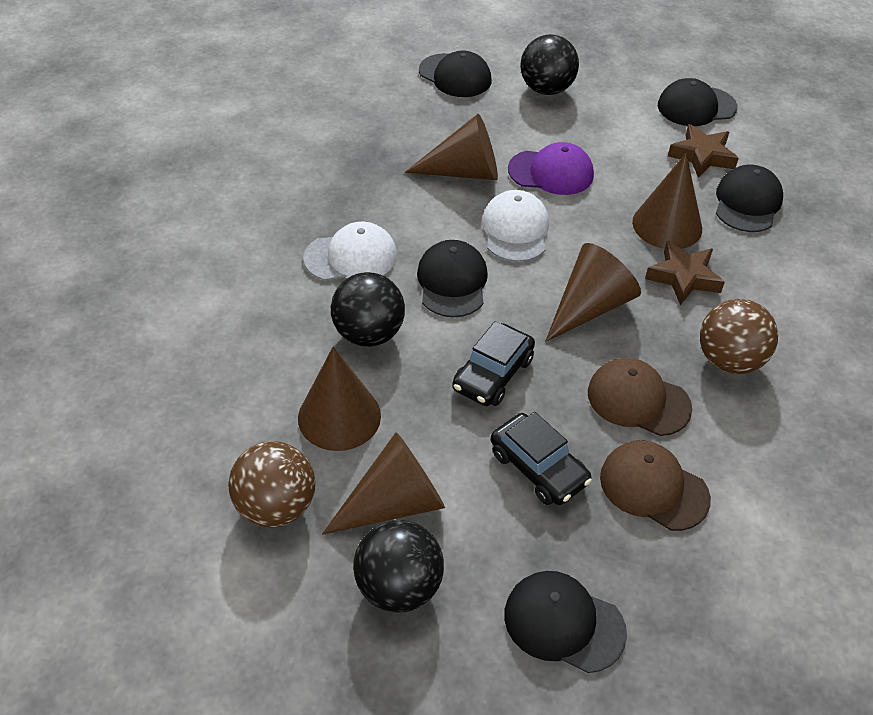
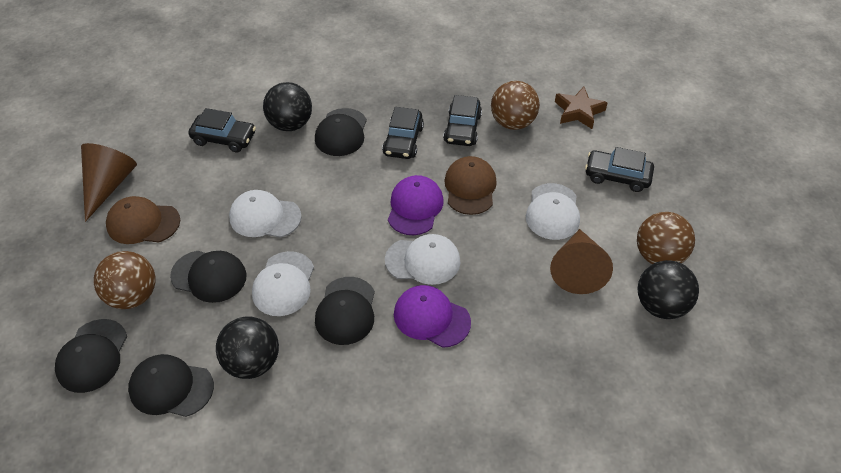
black car: 2 -> 4
brown ball: 2 -> 3
brown cone: 5 -> 2
brown star: 2 -> 1
purple cap: 1 -> 2
white cap: 2 -> 4

